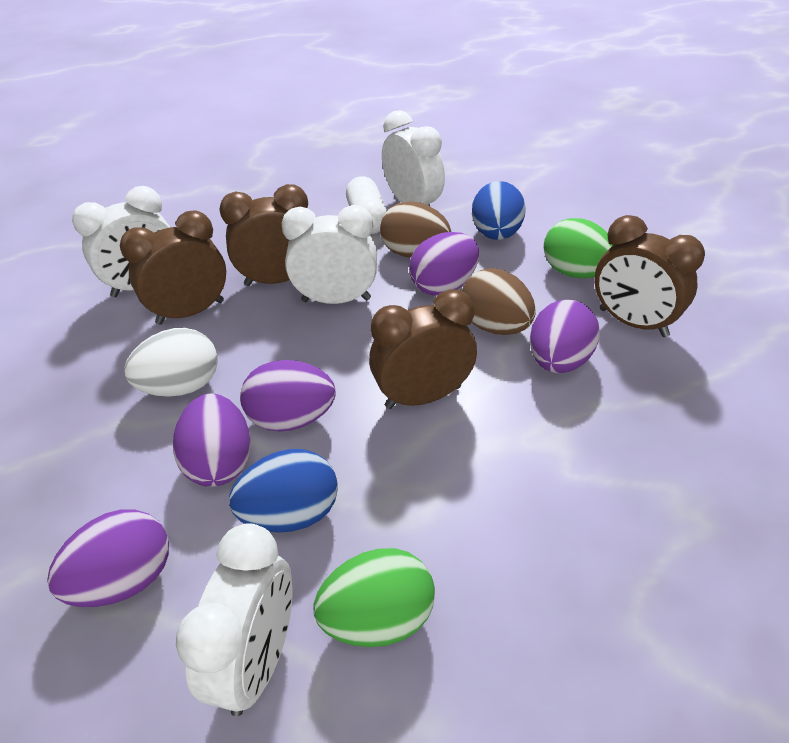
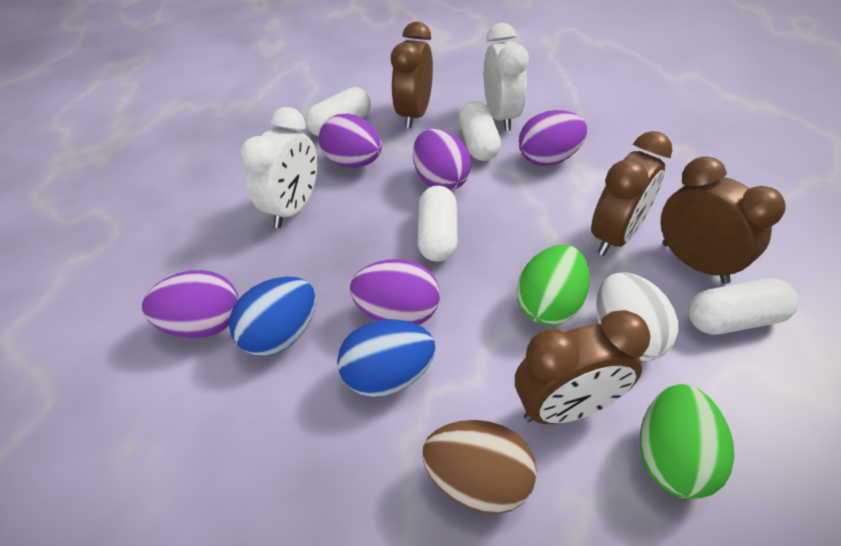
brown egg: 2 -> 1
white capsule: 1 -> 4
white clock: 4 -> 2

